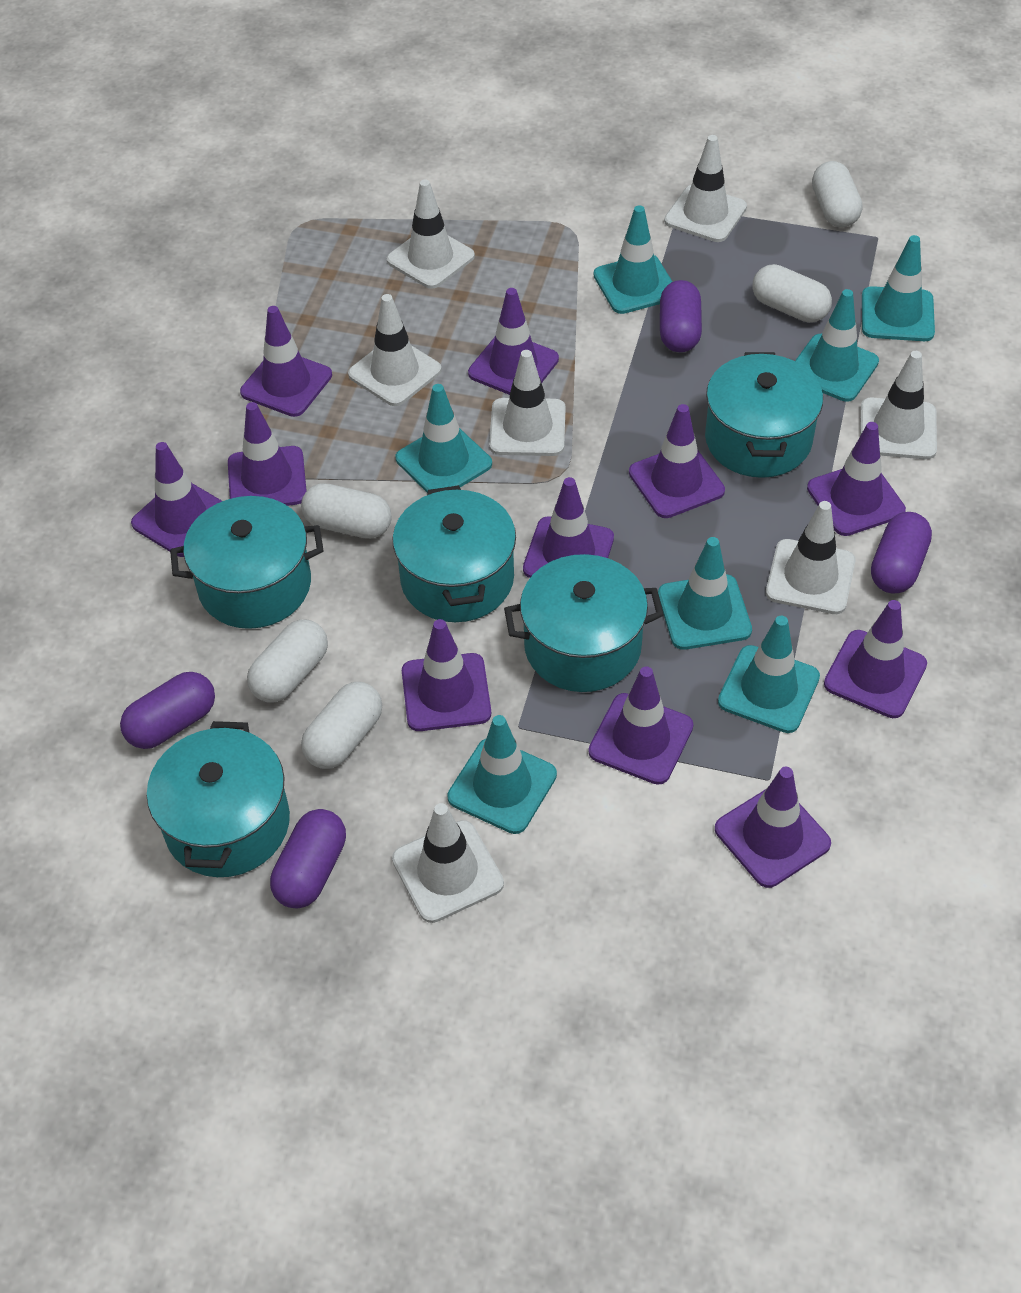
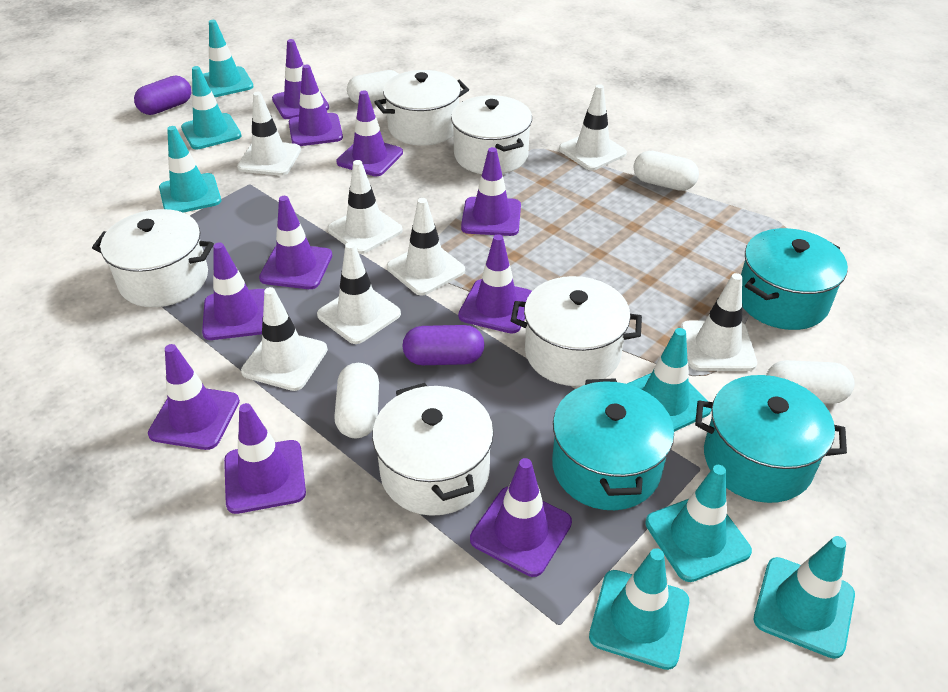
purple capsule: 4 -> 2
purple traffic cone: 11 -> 10
turquoise pot: 5 -> 3
white capsule: 5 -> 4
white pot: 0 -> 5

